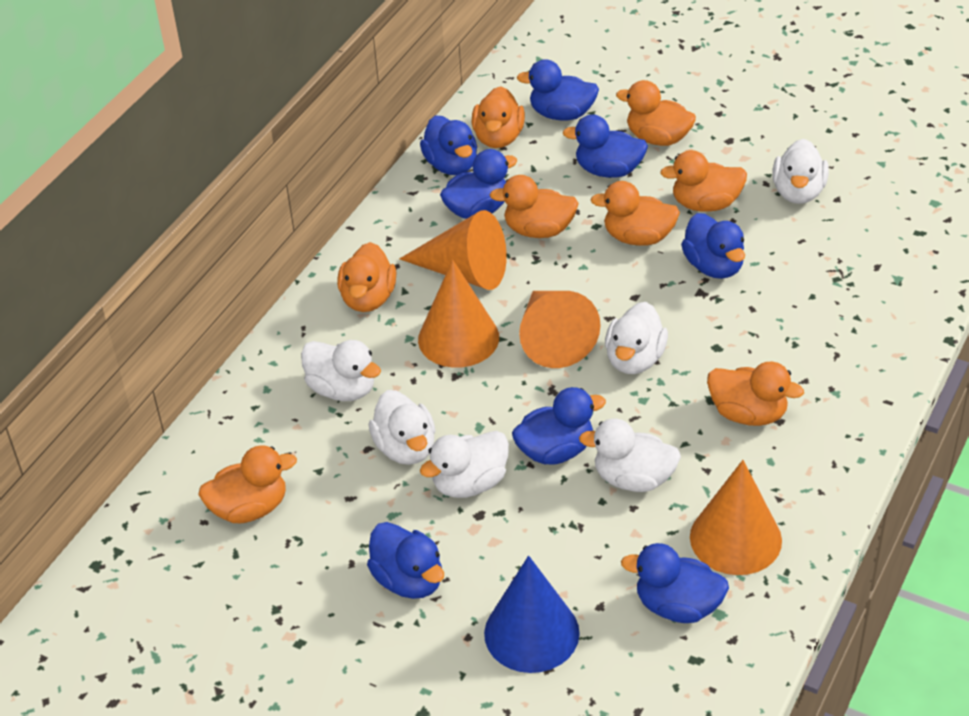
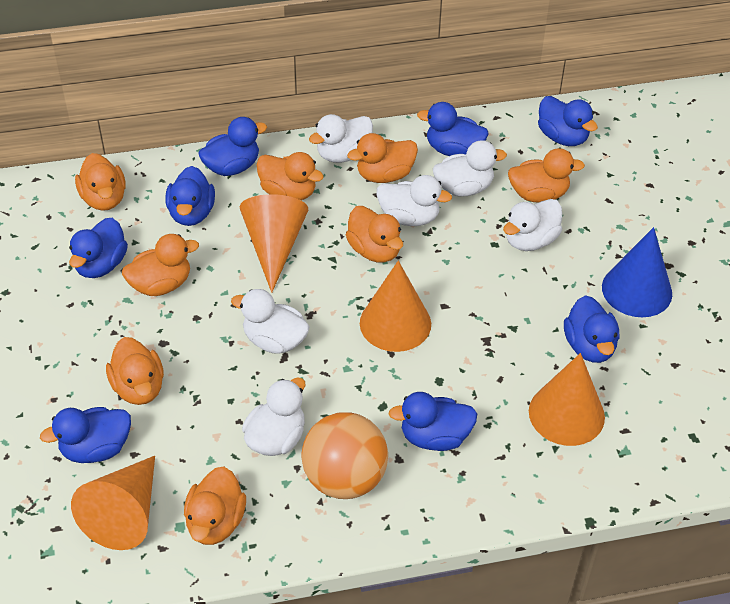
orange ball: 0 -> 1

